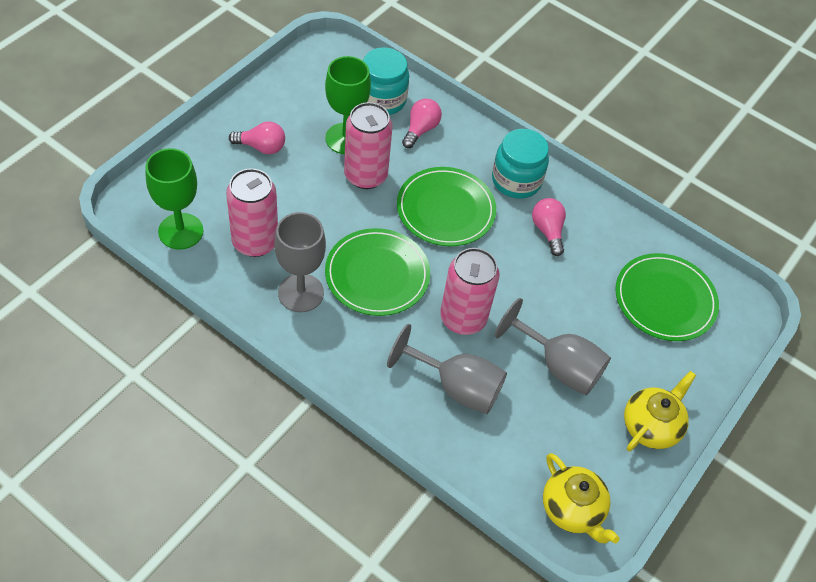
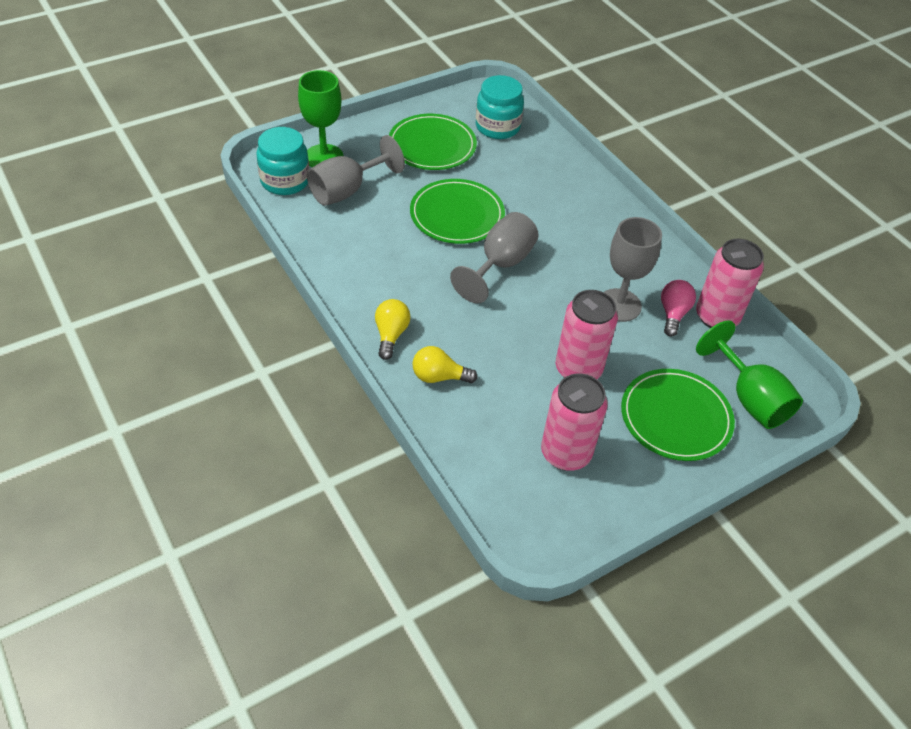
pink light bulb: 3 -> 1
yellow light bulb: 0 -> 2
yellow teapot: 2 -> 0

